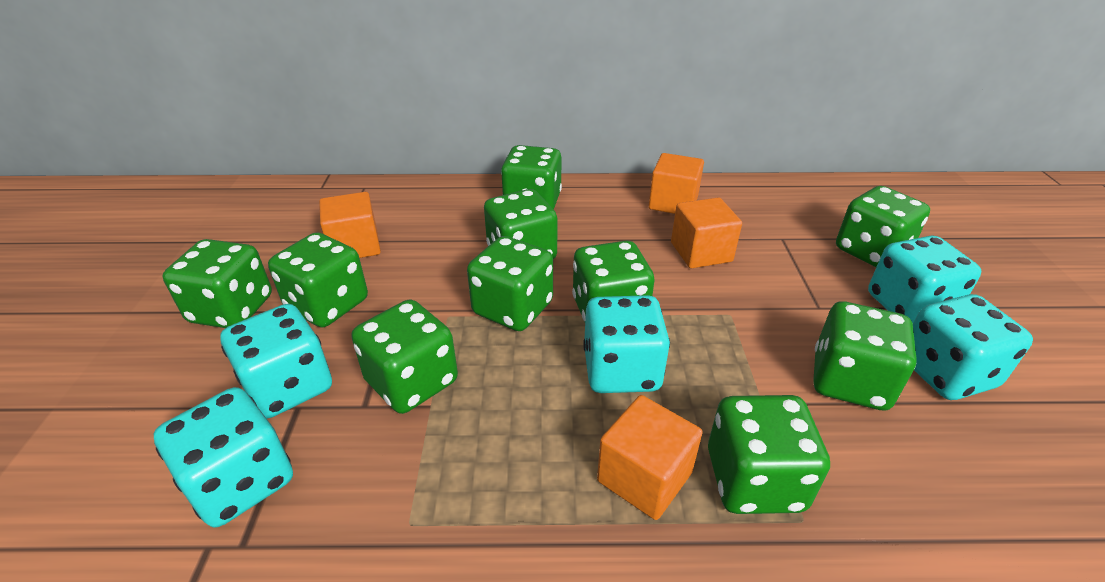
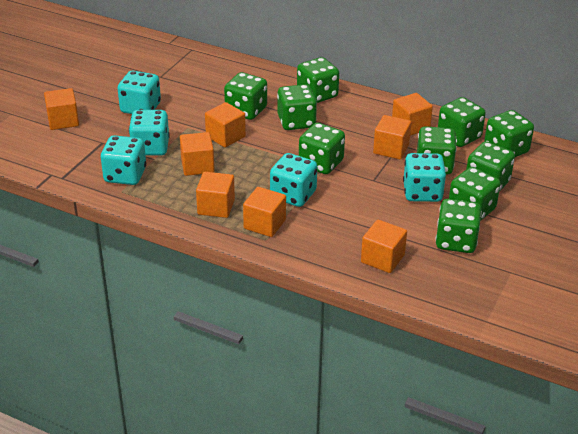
orange cube: 4 -> 8

